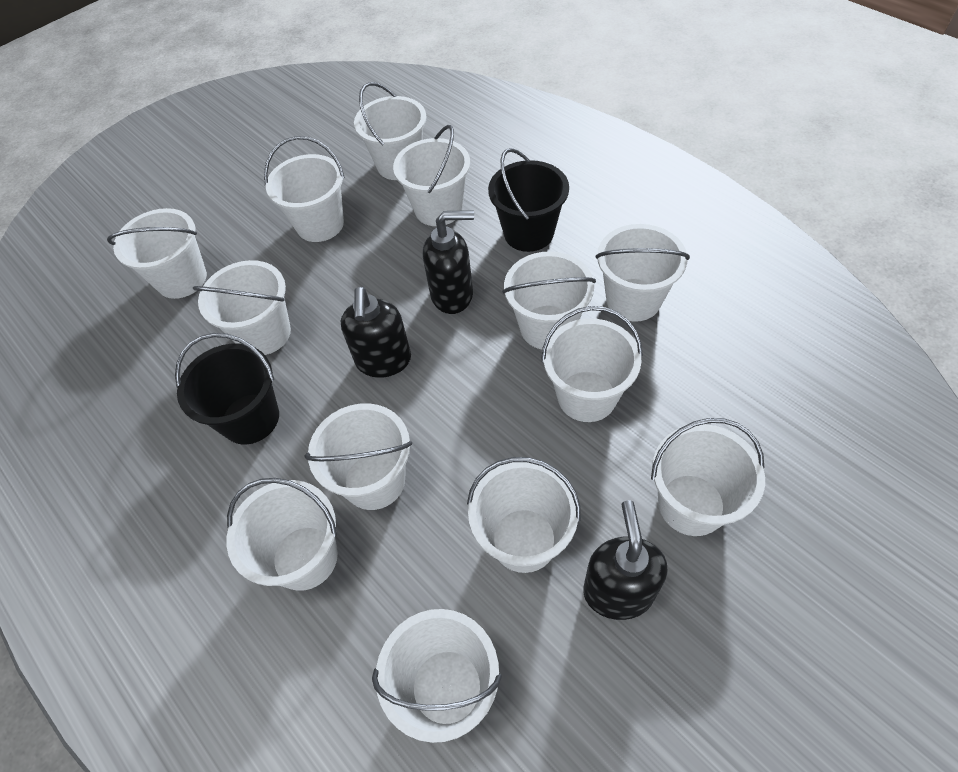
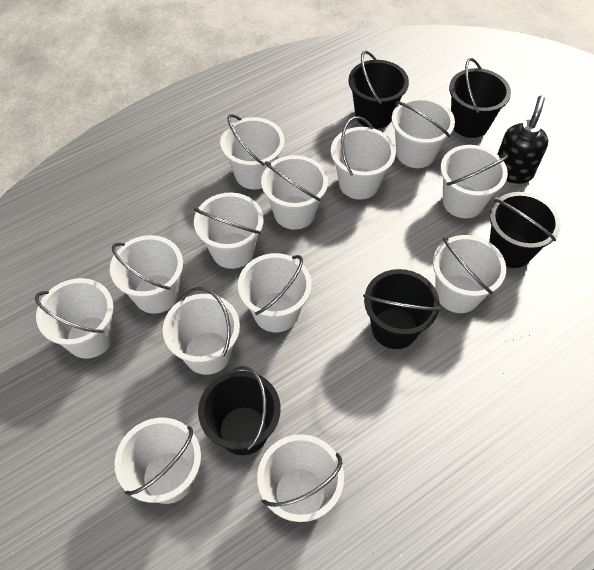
black bucket: 2 -> 5
black soap dispenser: 3 -> 1

